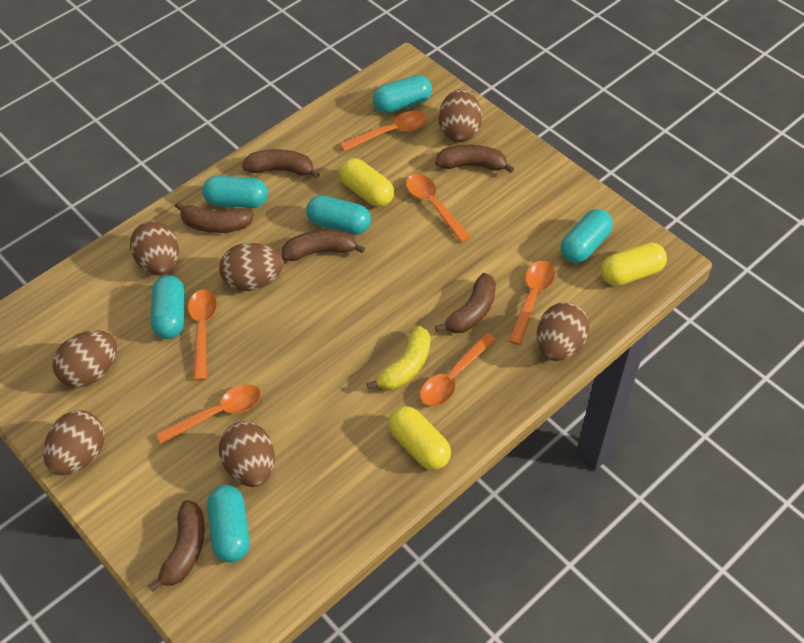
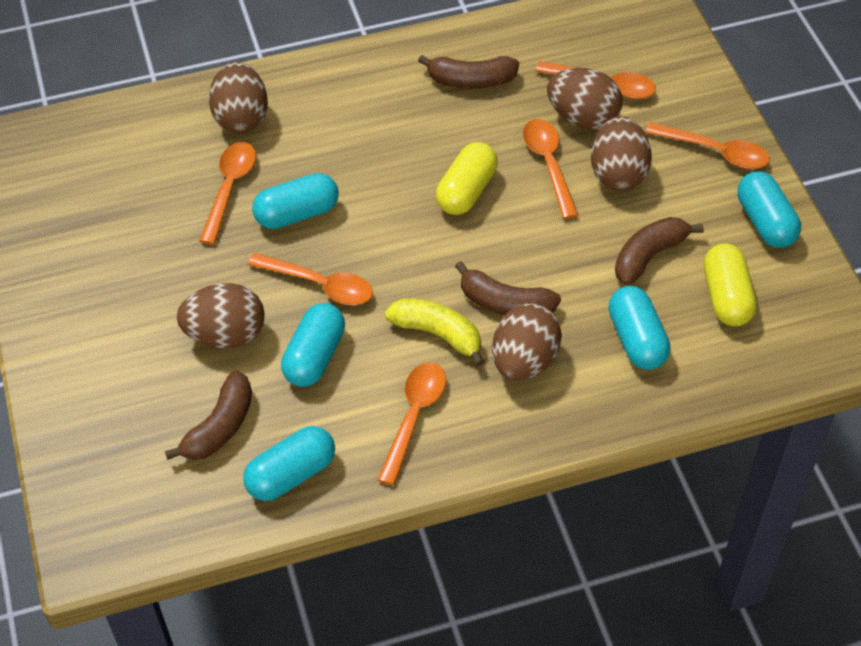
brown banana: 6 -> 4
brown egg: 7 -> 5
turquoise capsule: 6 -> 5
yellow capsule: 3 -> 2

